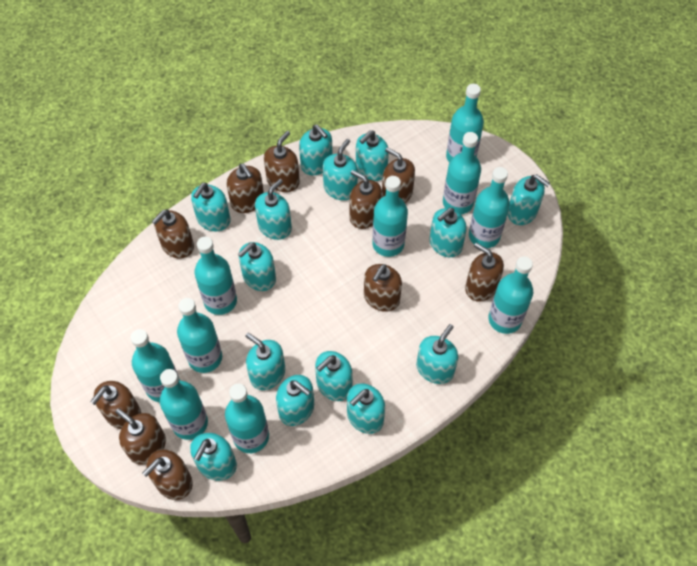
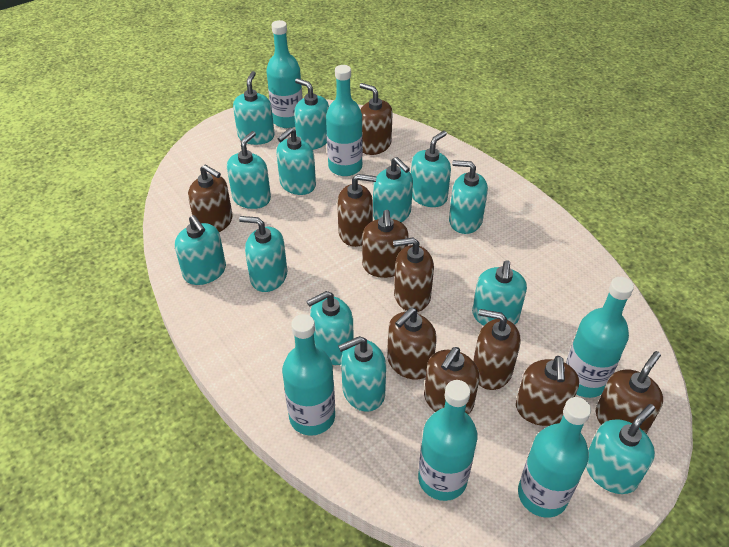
turquoise bottle: 10 -> 6
turquoise soap dispenser: 14 -> 13

